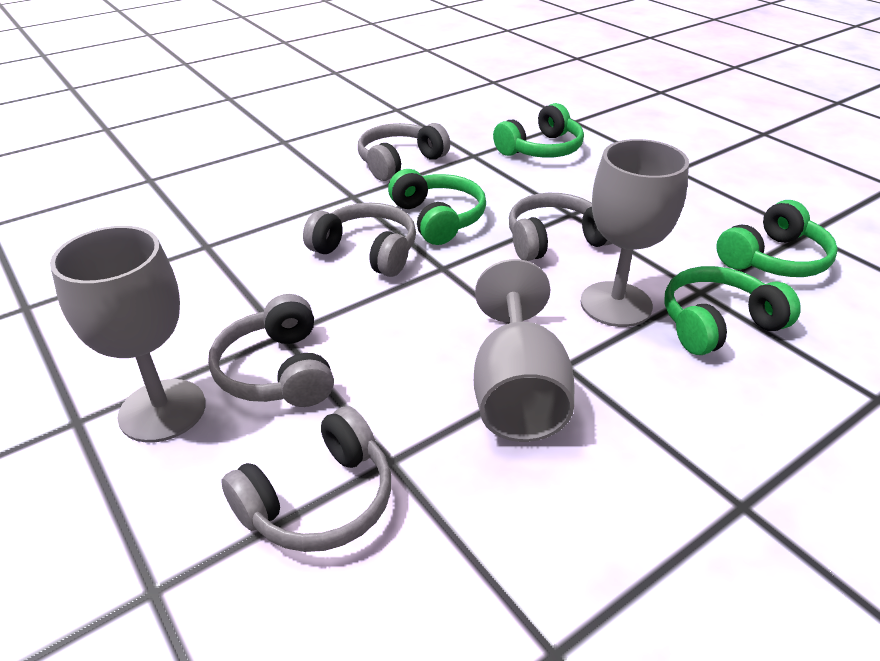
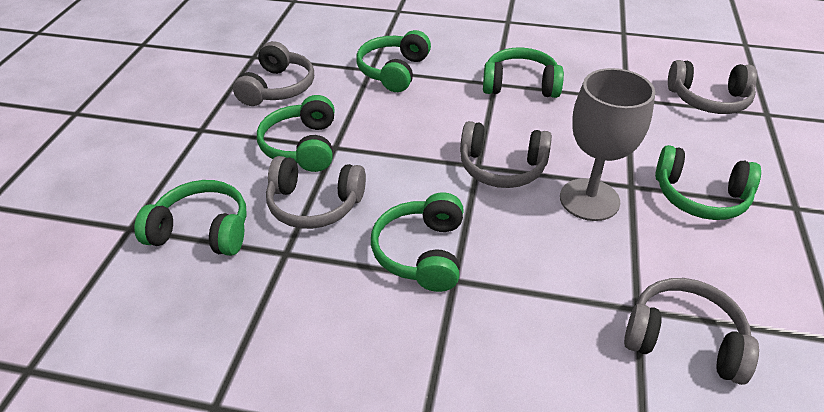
green headphones: 4 -> 6
grey goblet: 3 -> 1

